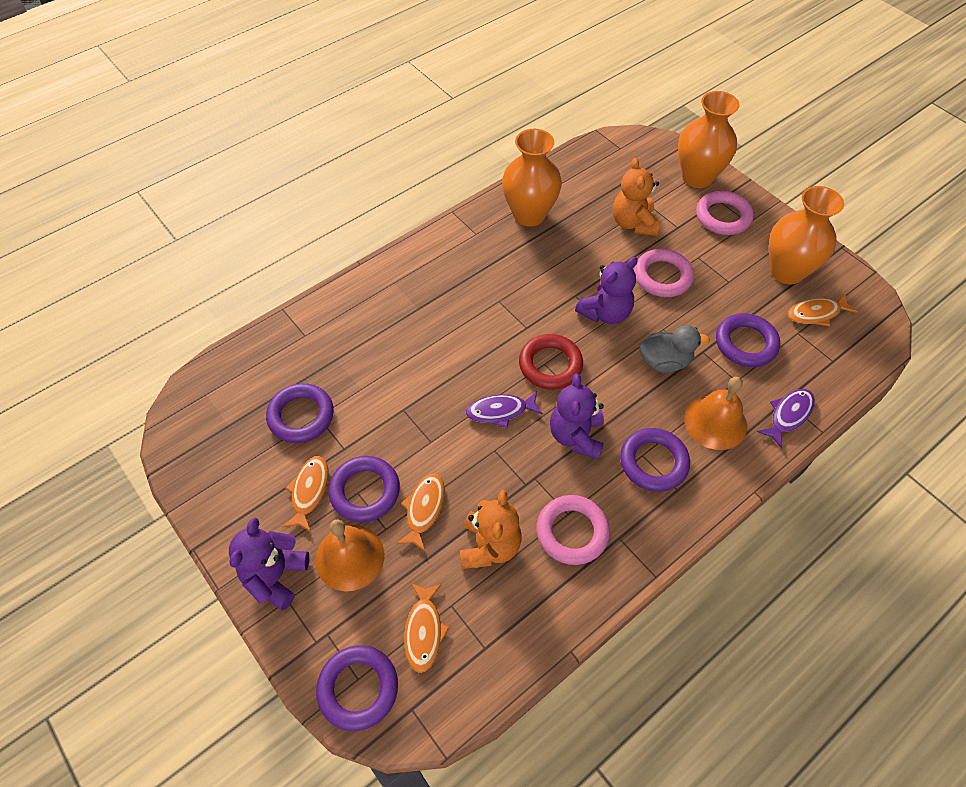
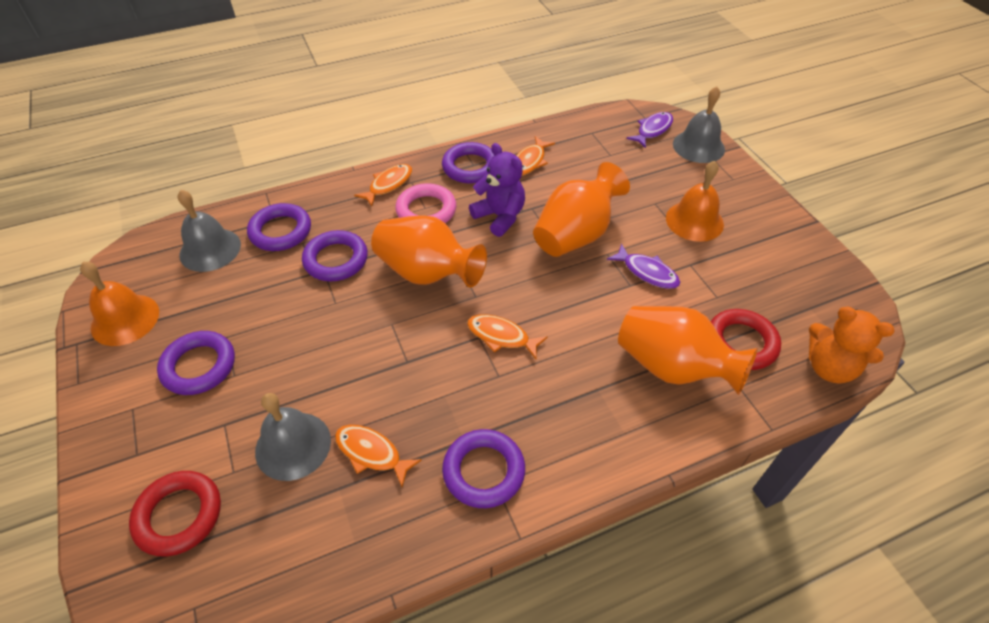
grey bell: 0 -> 3
grey duck: 1 -> 0
orange teddy bear: 2 -> 1
pink ring: 3 -> 1
purple teddy bear: 3 -> 1
red ring: 1 -> 2

